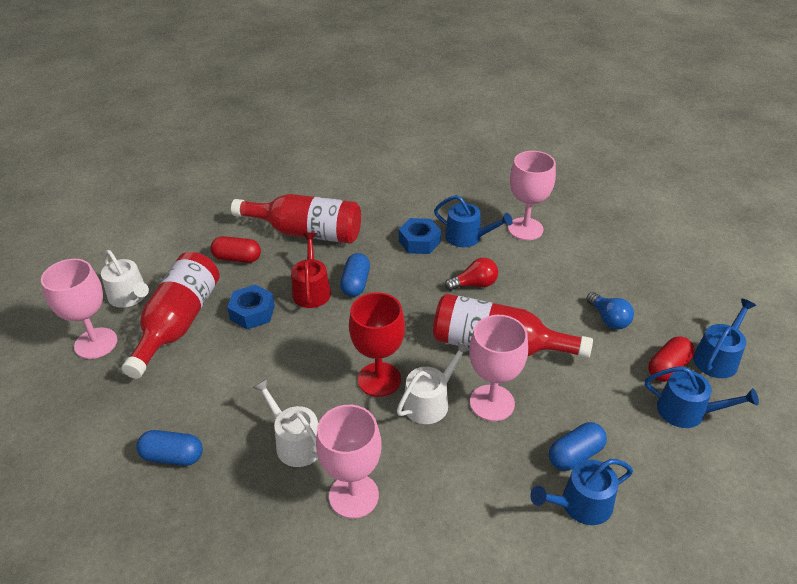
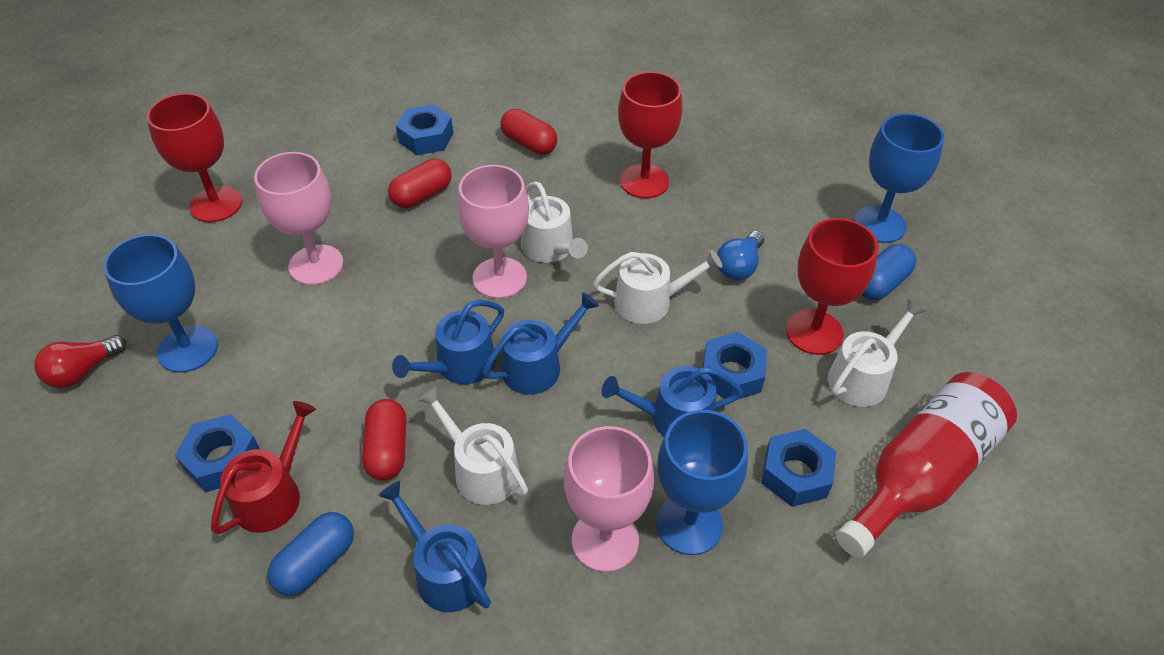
blue capsule: 3 -> 2
blue goblet: 0 -> 3
blue nut: 2 -> 4
pink goblet: 4 -> 3
red bottle: 3 -> 1
red capsule: 2 -> 3
red goblet: 1 -> 3
white watering can: 3 -> 4

